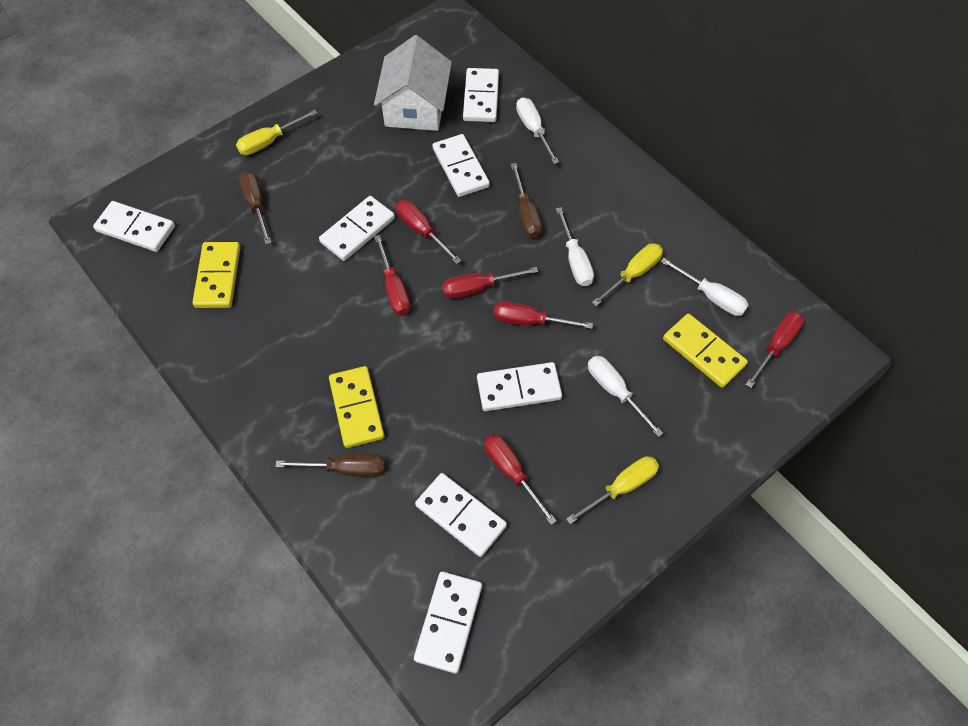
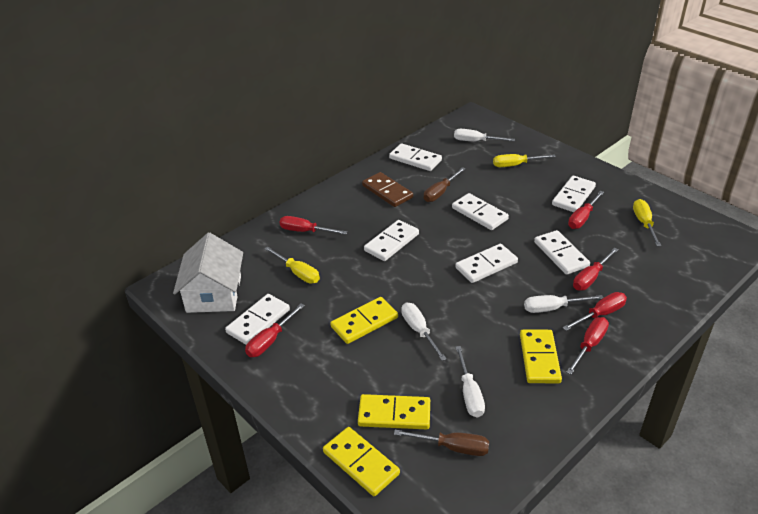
brown domino: 0 -> 1
brown screwdriver: 3 -> 2
yellow domino: 3 -> 4

